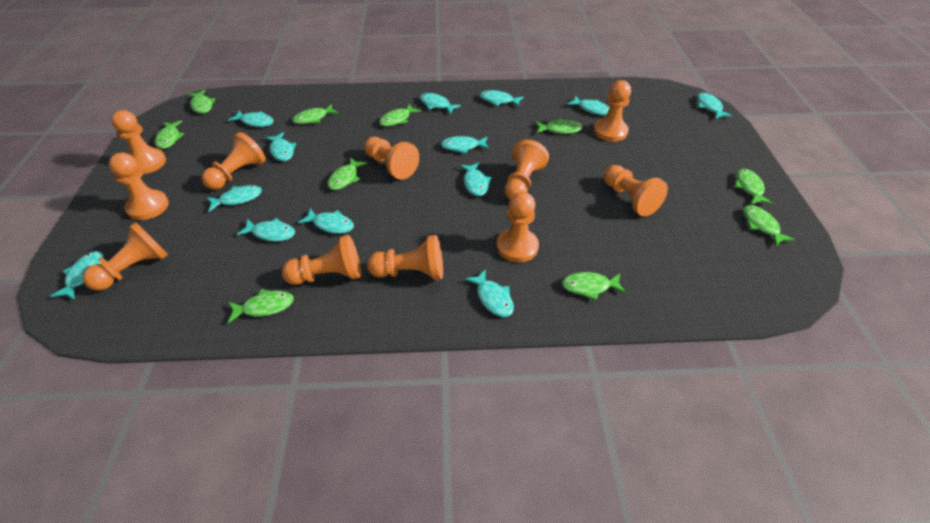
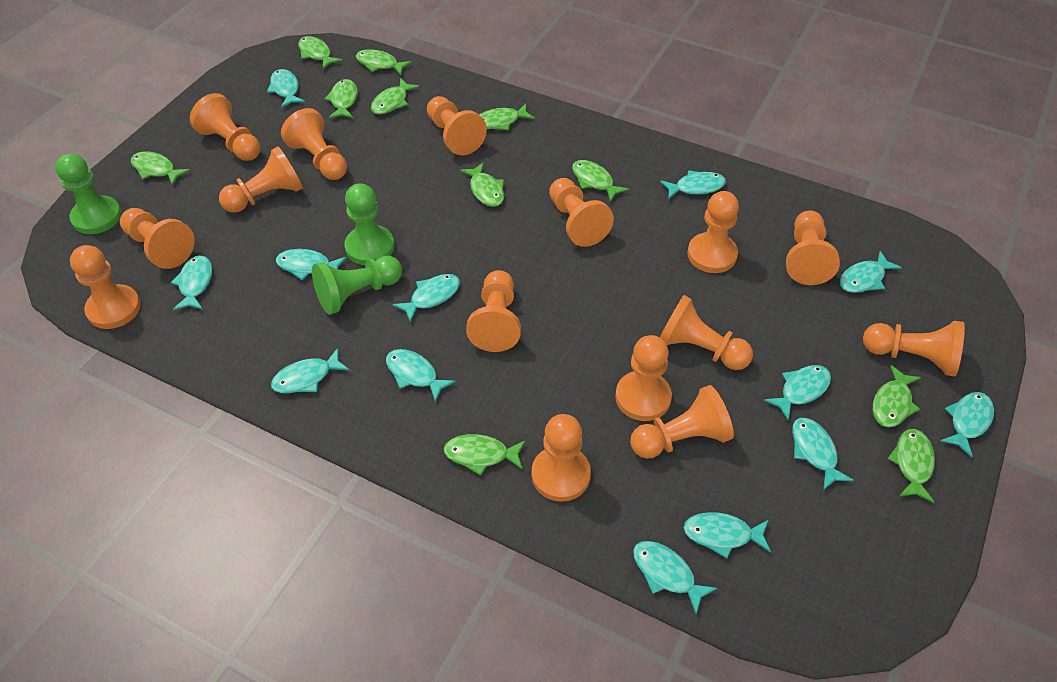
green fish: 10 -> 11
green pawn: 0 -> 3
orange pawn: 11 -> 15

